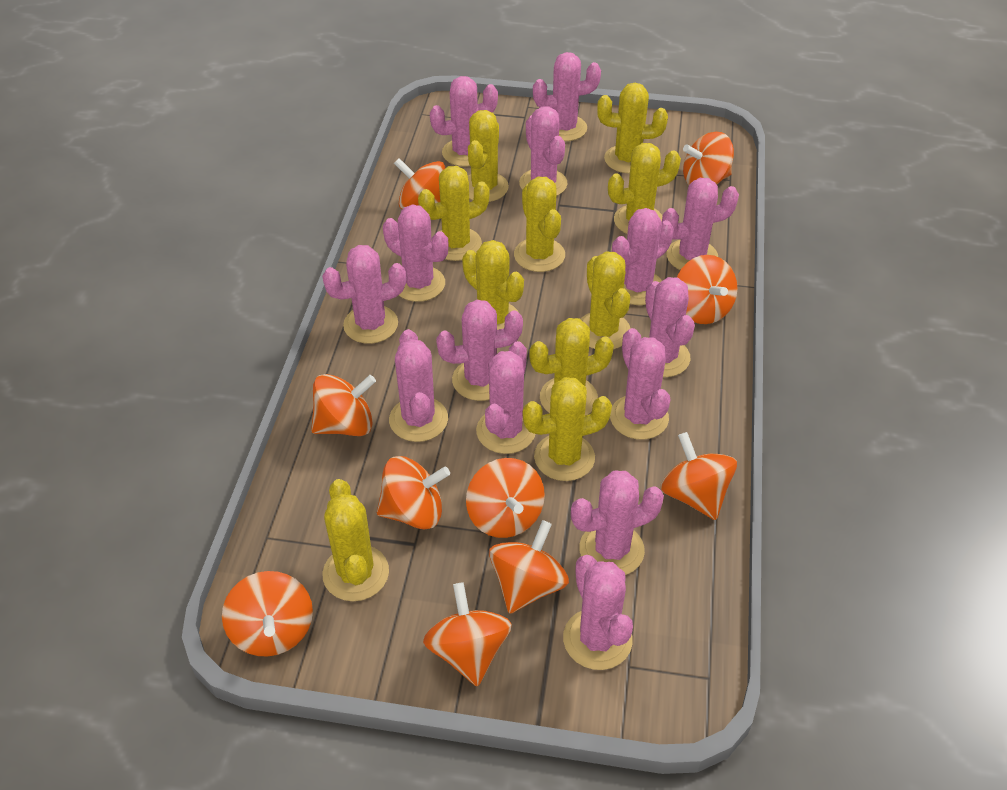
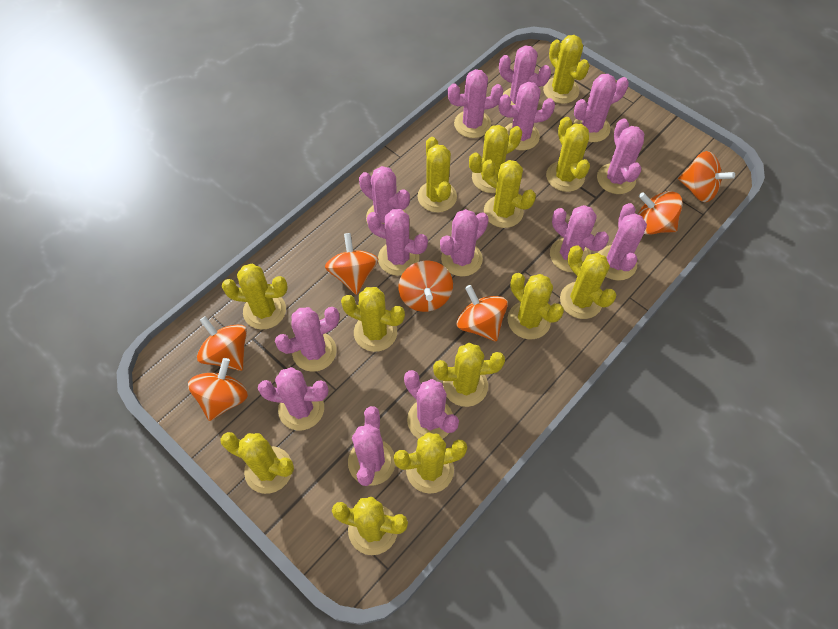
orange spinning top: 10 -> 7
yellow cactus: 10 -> 13

